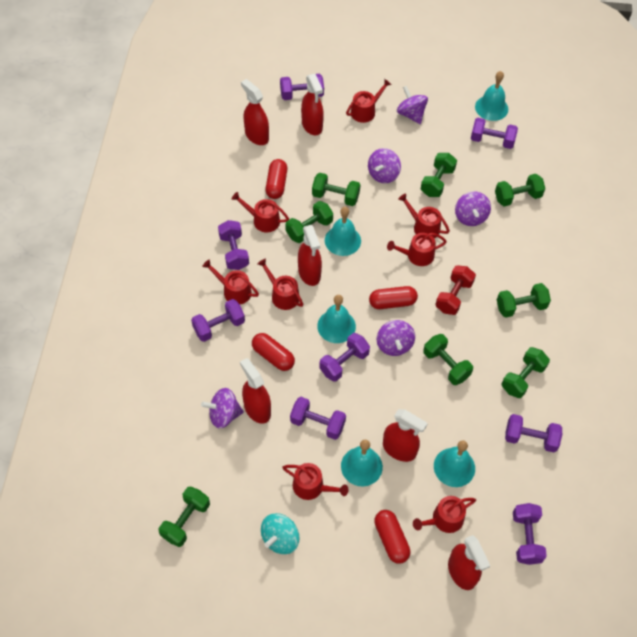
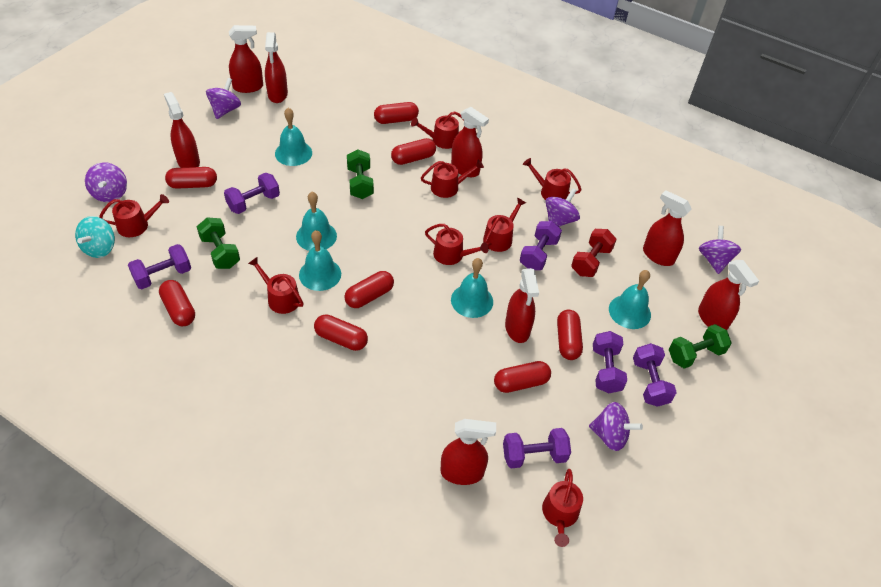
green dumbbell: 8 -> 3
purple dumbbell: 8 -> 6
red capsule: 4 -> 8
red spray bottle: 6 -> 8

